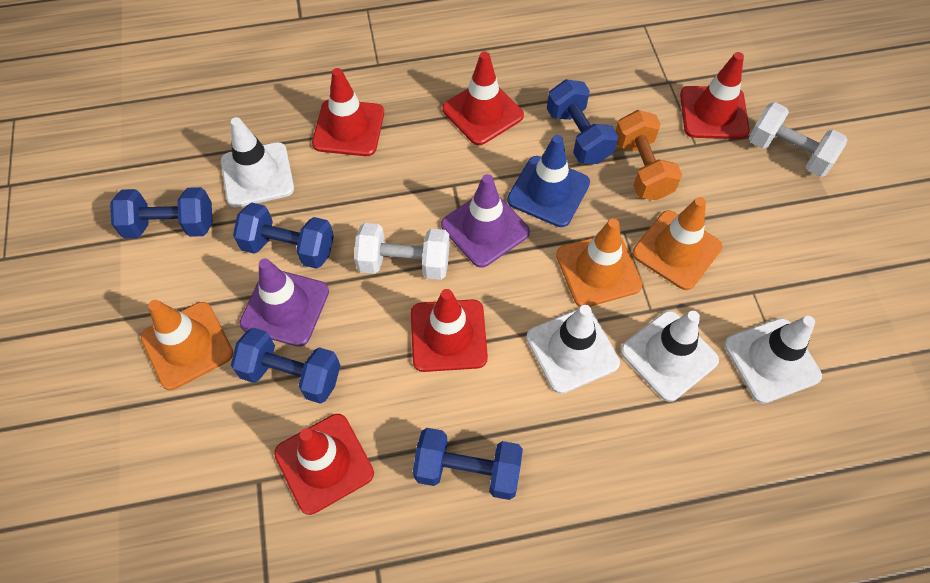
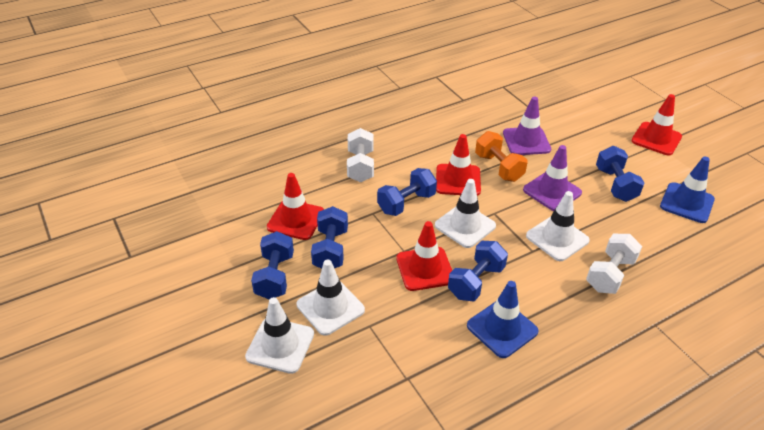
blue traffic cone: 1 -> 2
orange traffic cone: 3 -> 0
red traffic cone: 5 -> 4

